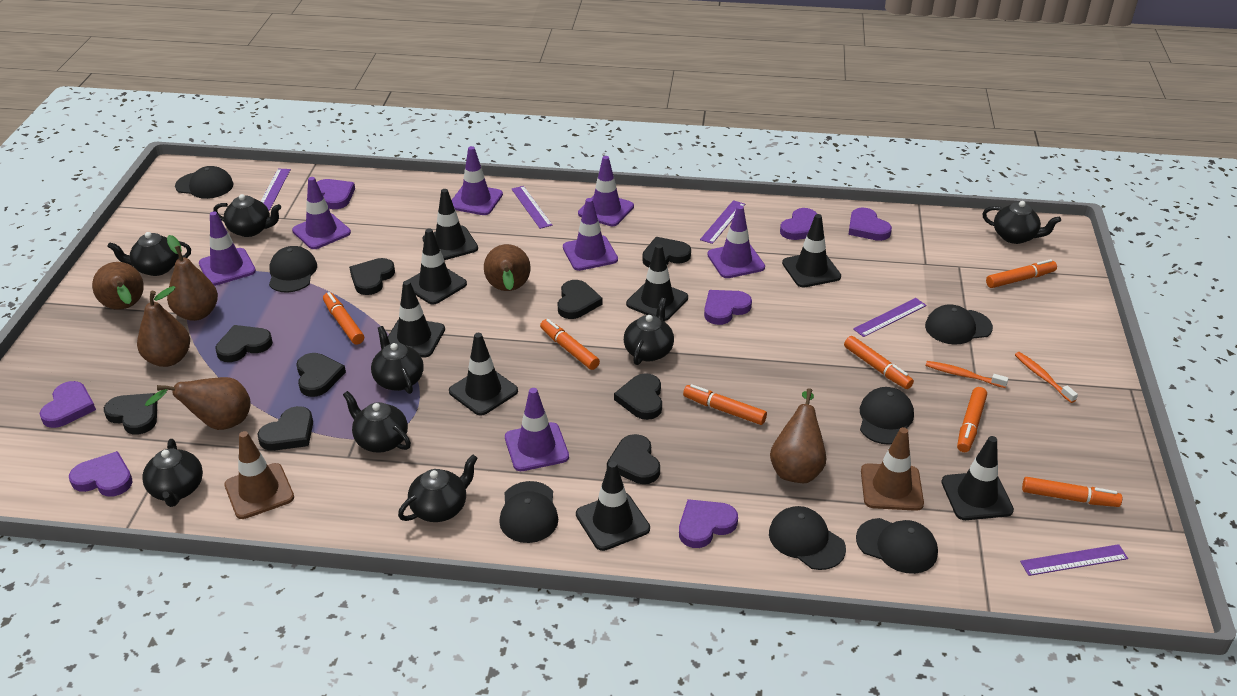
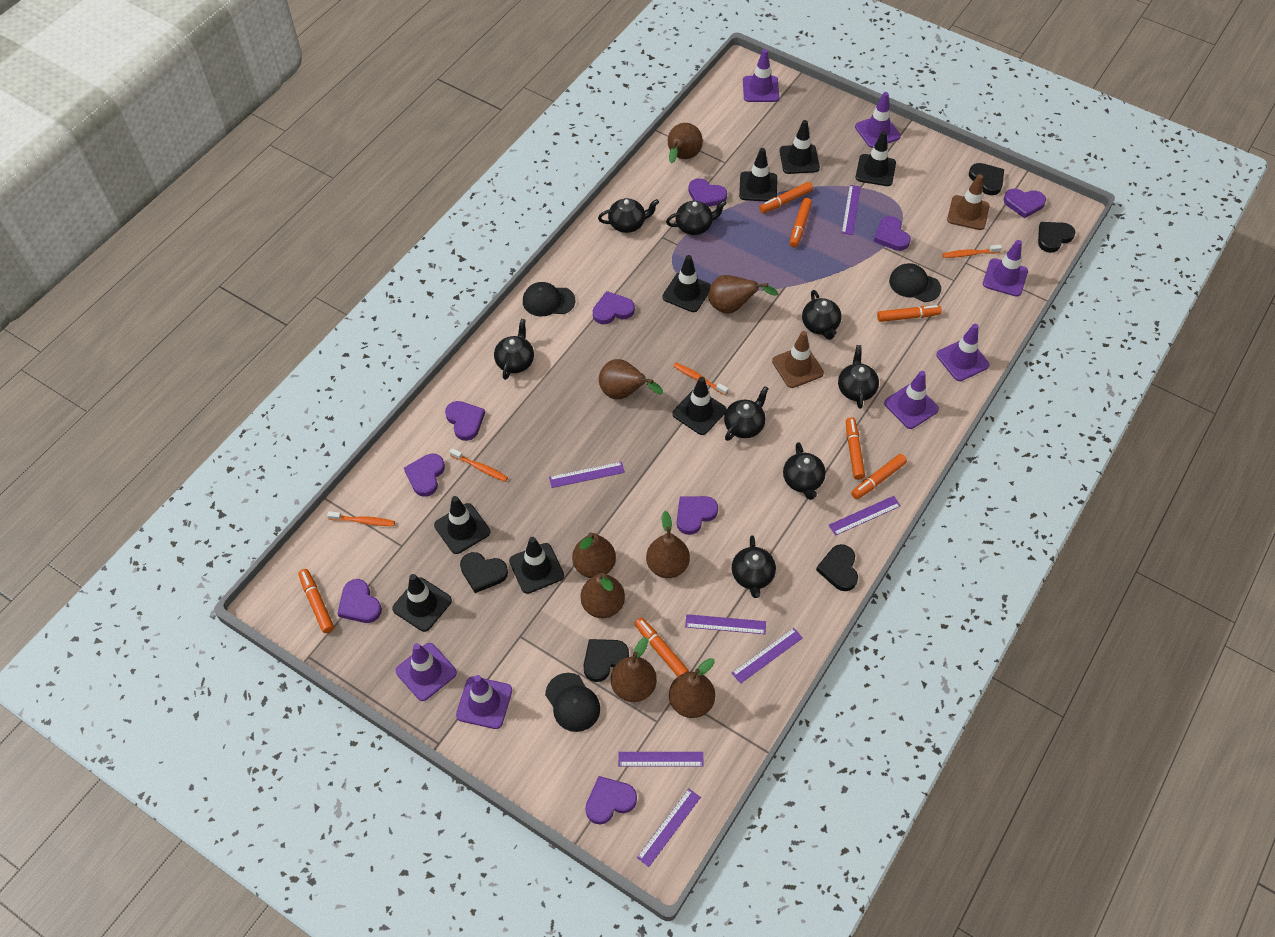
black cap: 7 -> 3
black heart: 9 -> 5
brown pear: 6 -> 8
orange toothbrush: 2 -> 4
purple heart: 7 -> 9
purple ruler: 5 -> 7

